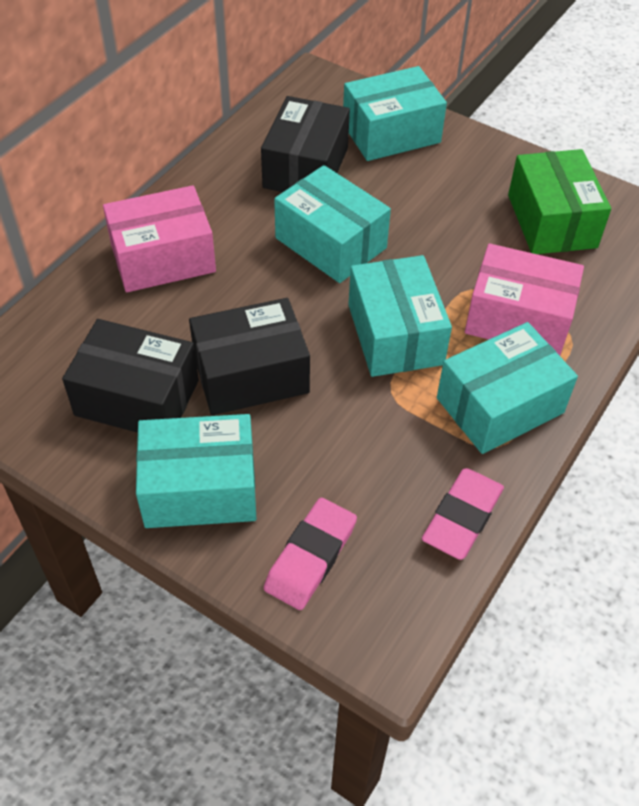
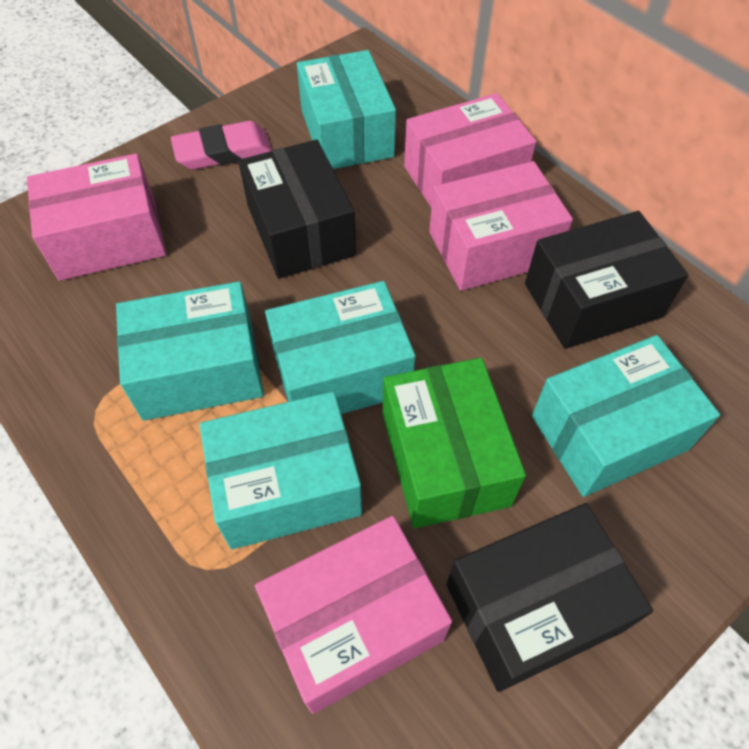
pink box: 2 -> 4
pink eraser: 2 -> 1

